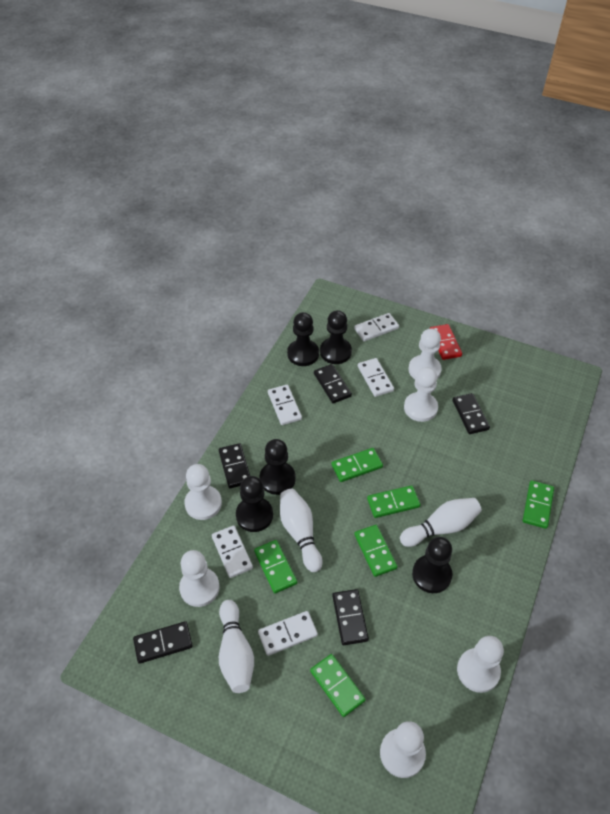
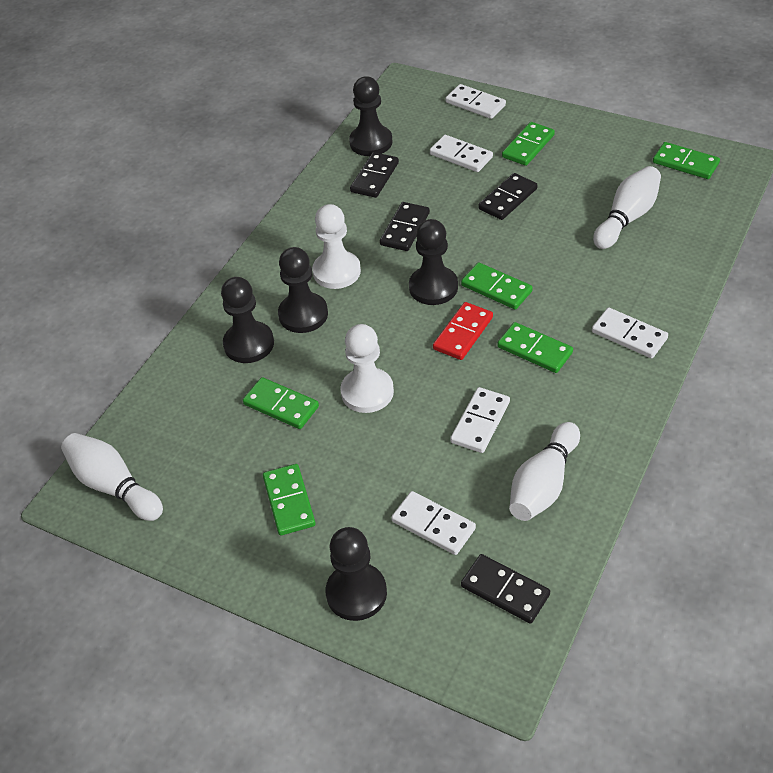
black domino: 5 -> 4
white pawn: 6 -> 2

